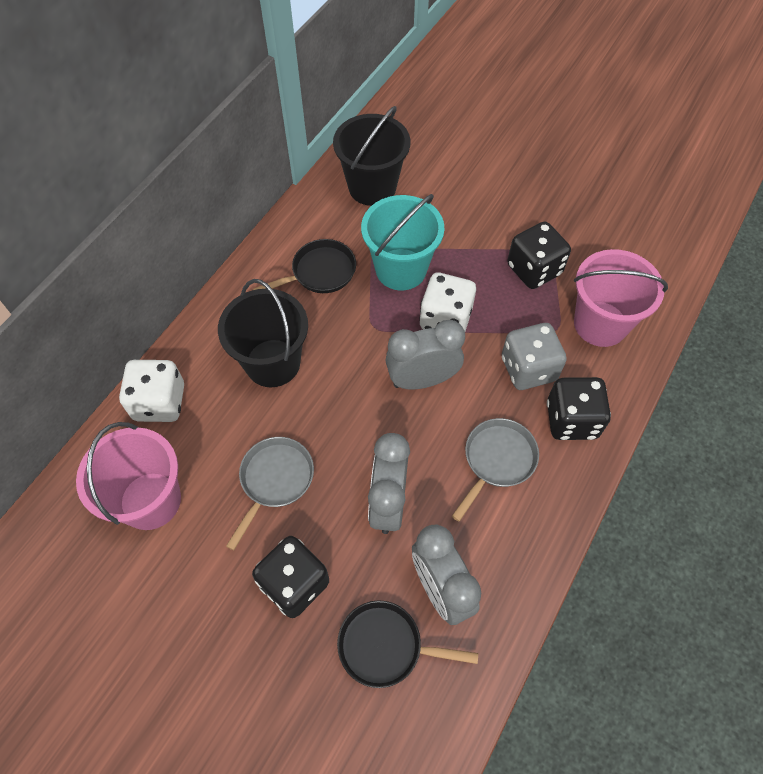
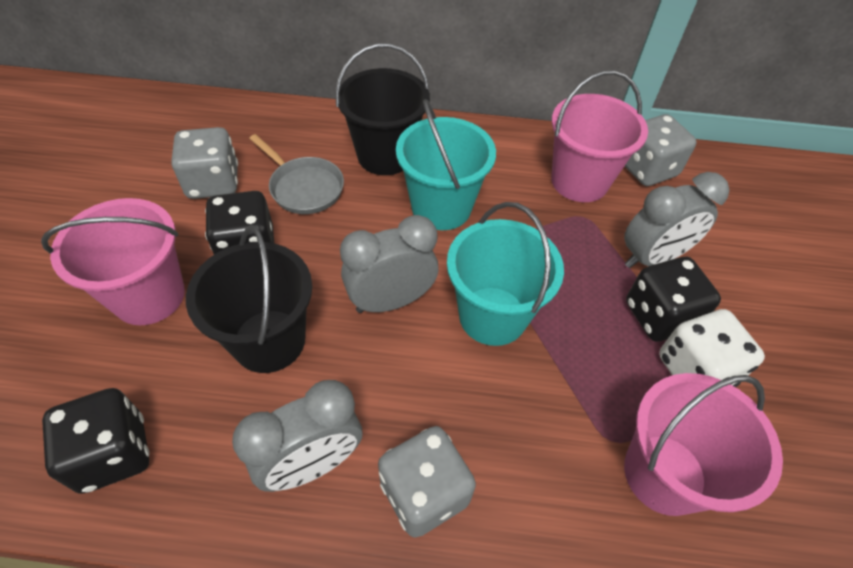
black pan: 2 -> 0
grey dice: 1 -> 3
grey pan: 2 -> 1
pink bucket: 2 -> 3
turquoise bucket: 1 -> 2
white dice: 2 -> 1

